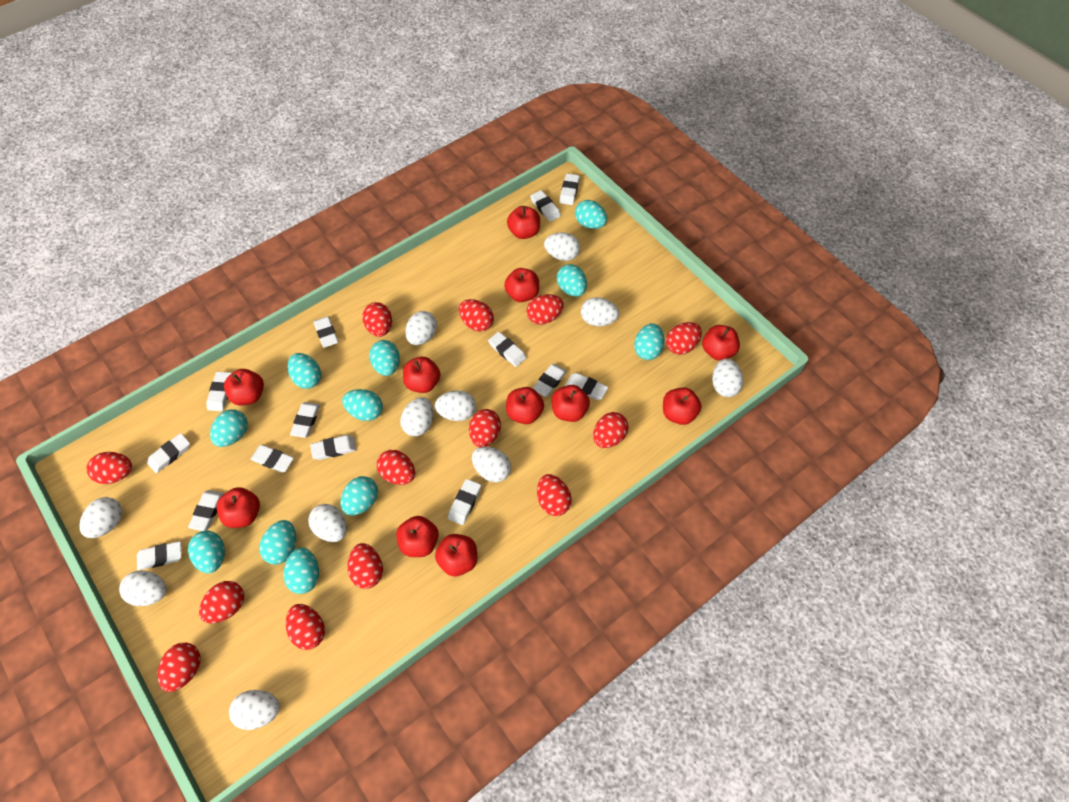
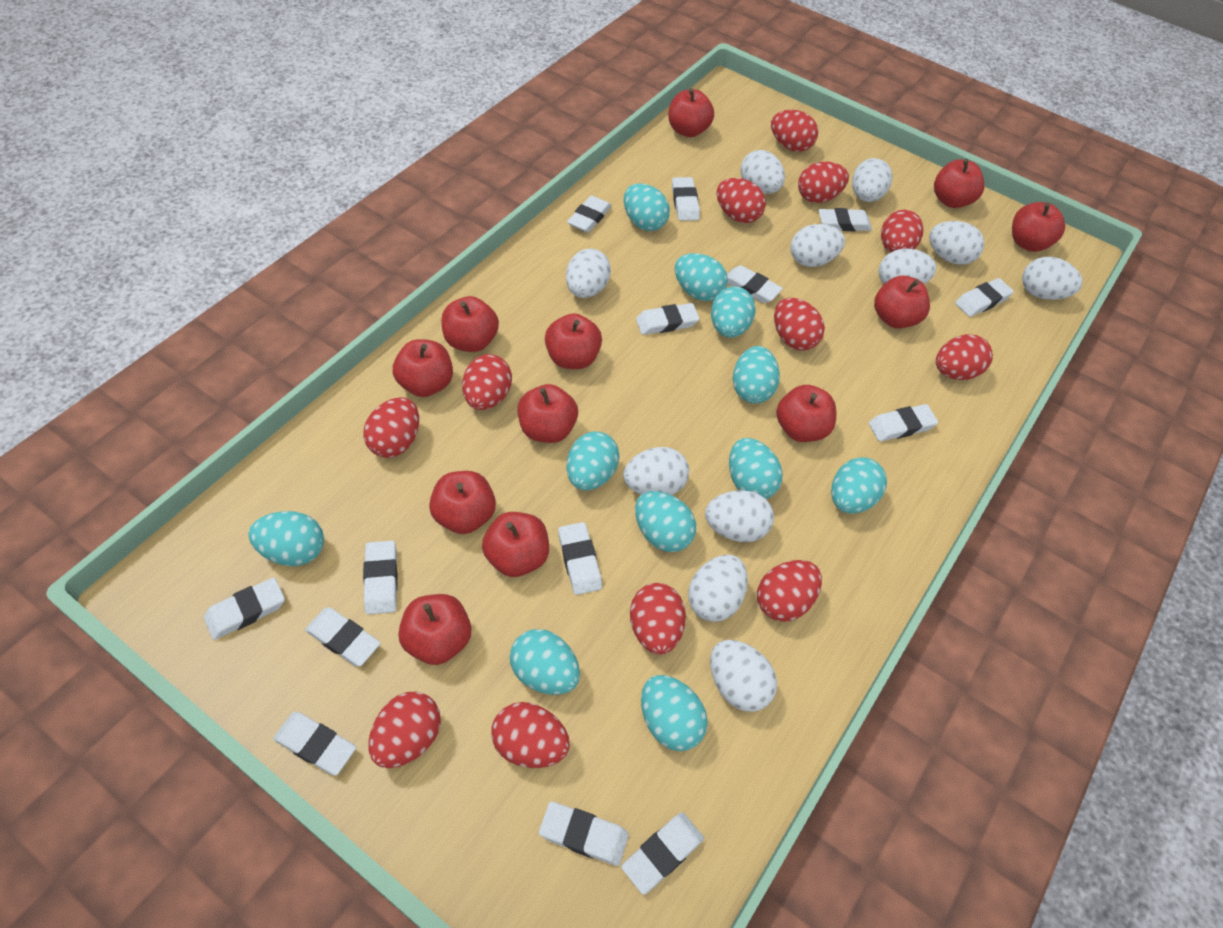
red apple: 11 -> 12
red egg: 13 -> 12

